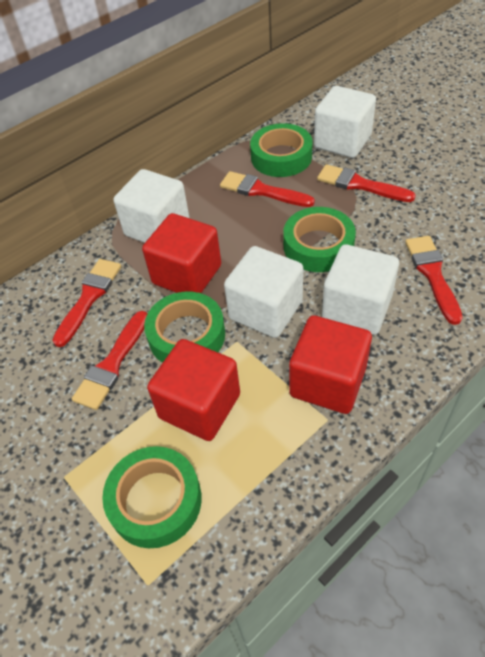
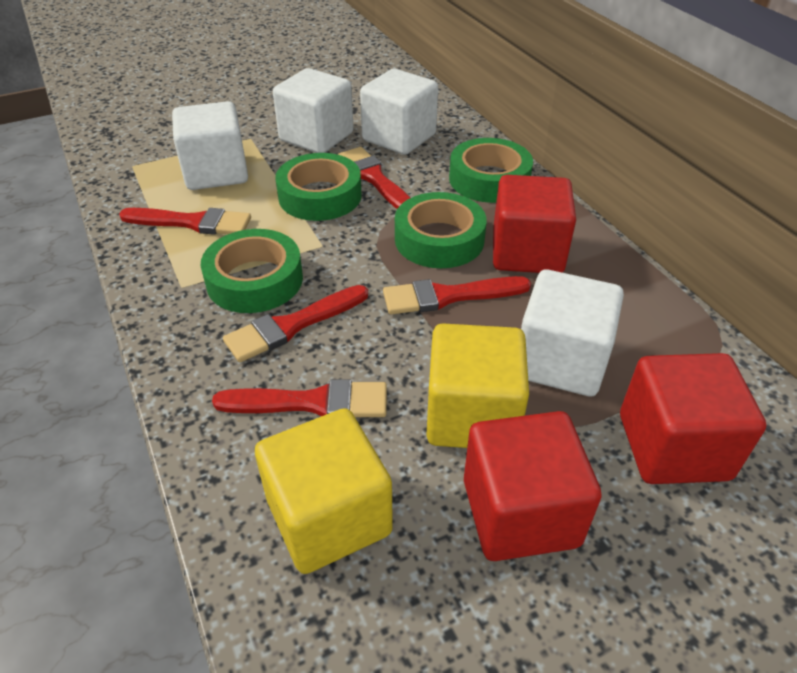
yellow cube: 0 -> 2

